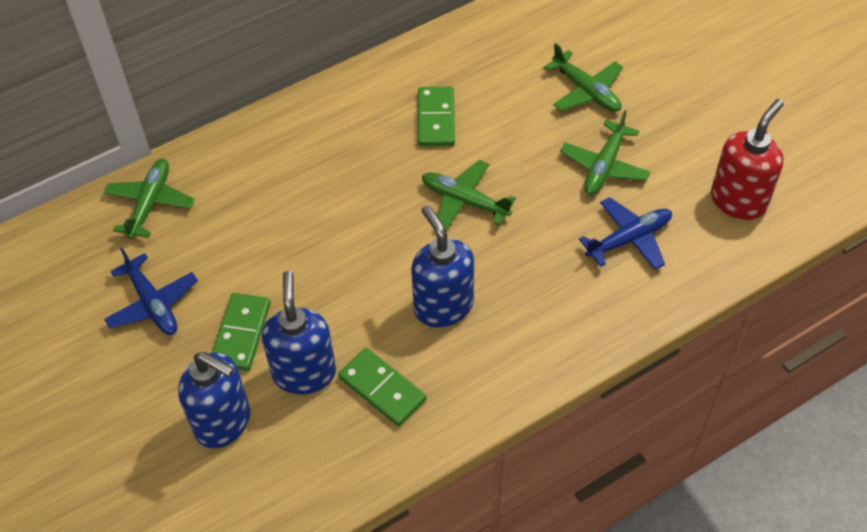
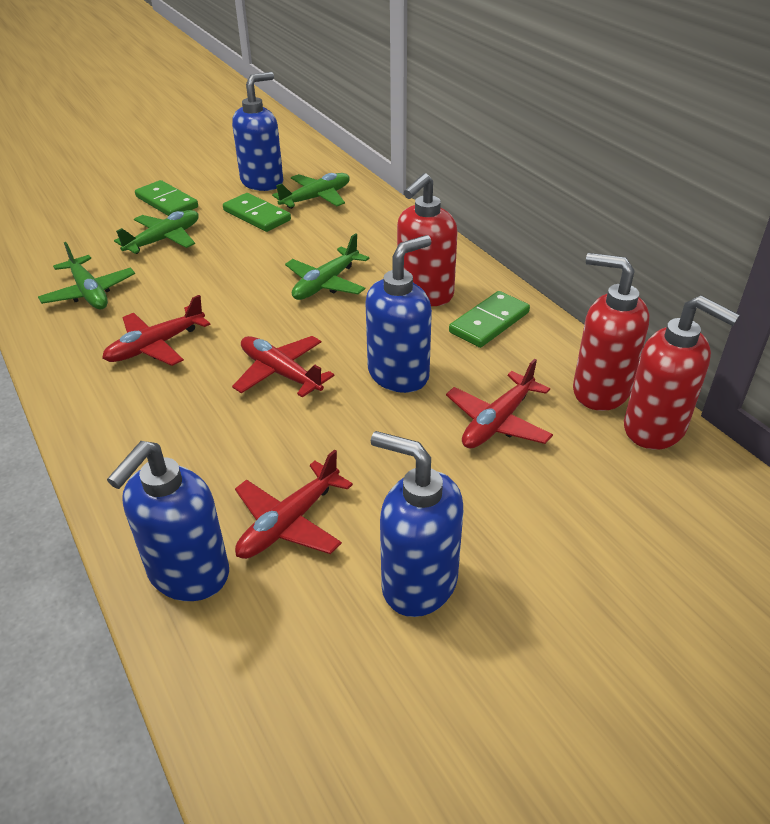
blue plane: 2 -> 0
blue soap dispenser: 3 -> 4
red plane: 0 -> 4
red soap dispenser: 1 -> 3

